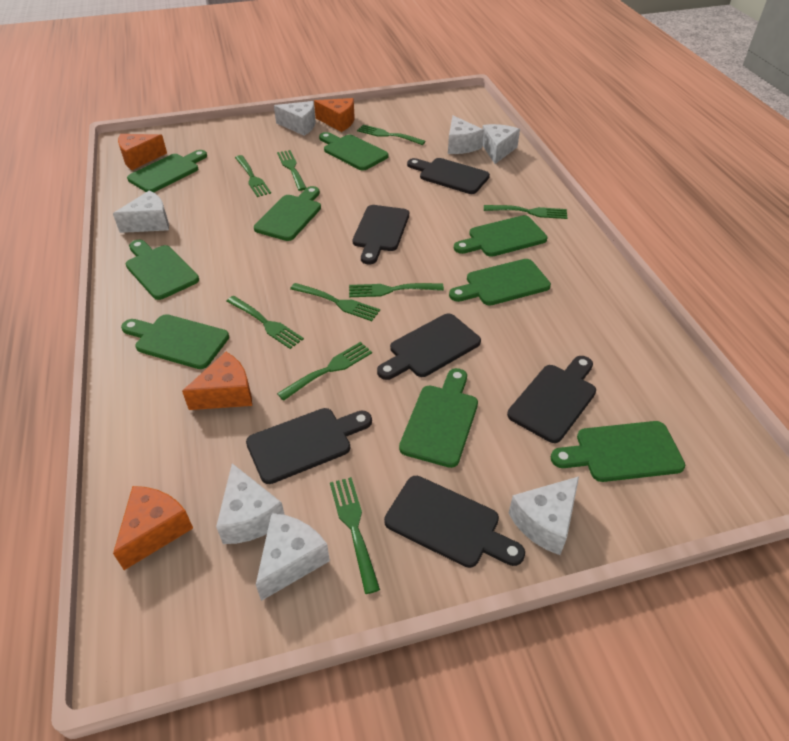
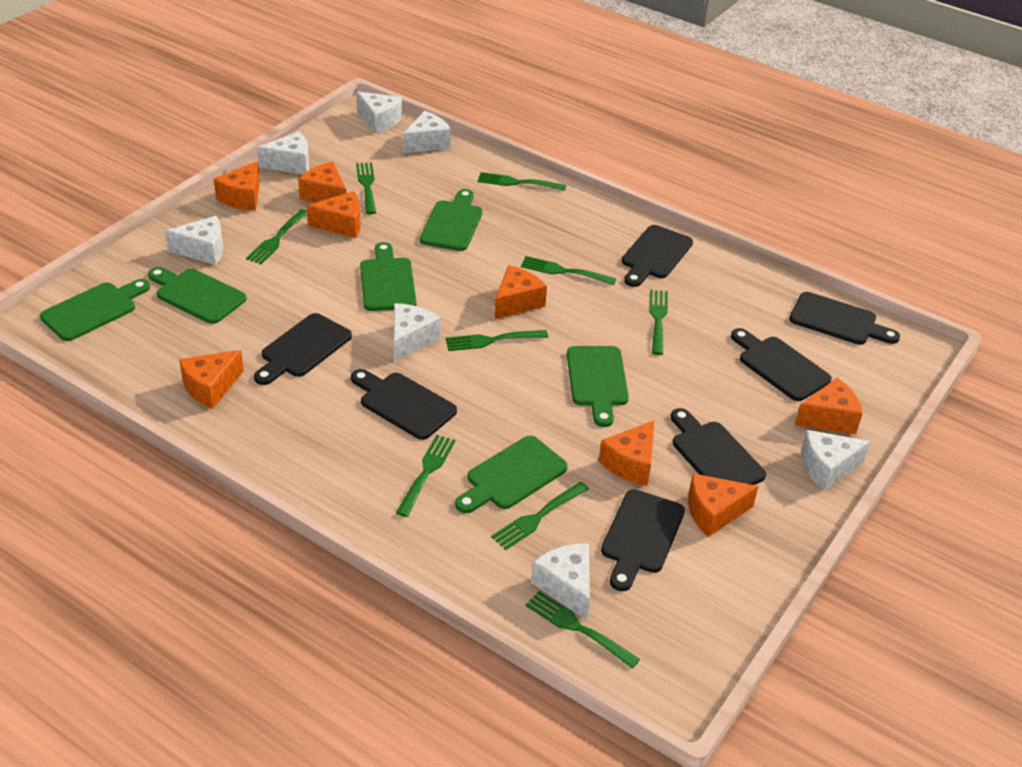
black cutting board: 6 -> 7
green cutting board: 9 -> 6
orange cheese: 4 -> 8

